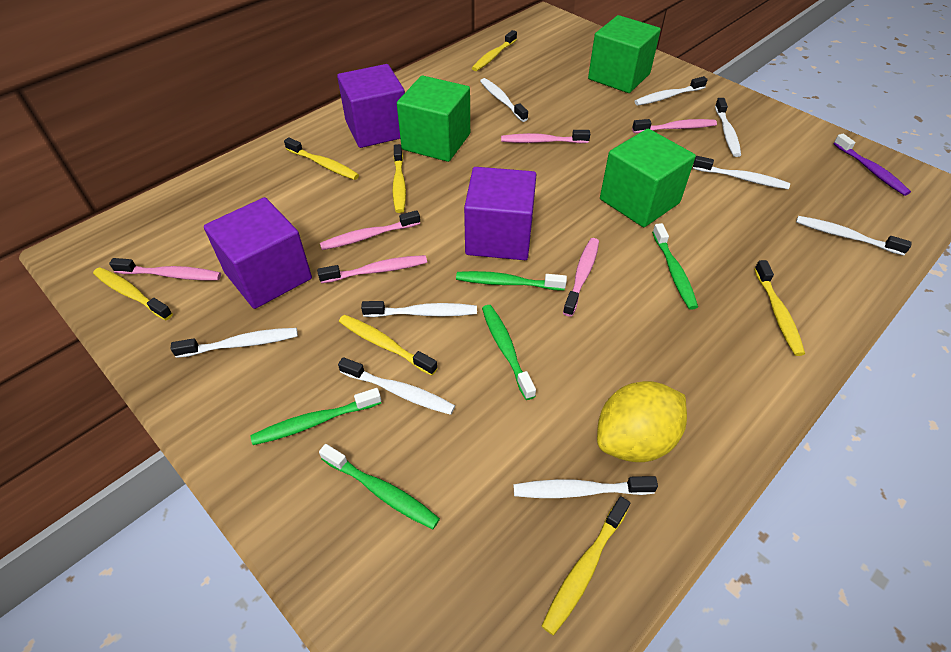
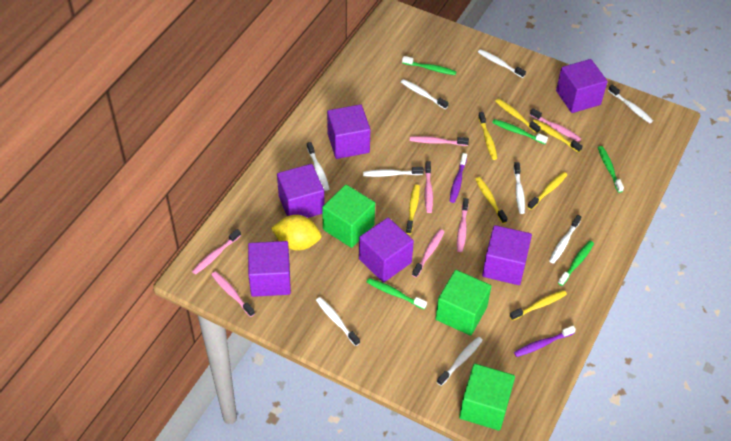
pink toothbrush: 6 -> 7
purple cube: 3 -> 6
purple toothbrush: 1 -> 2

